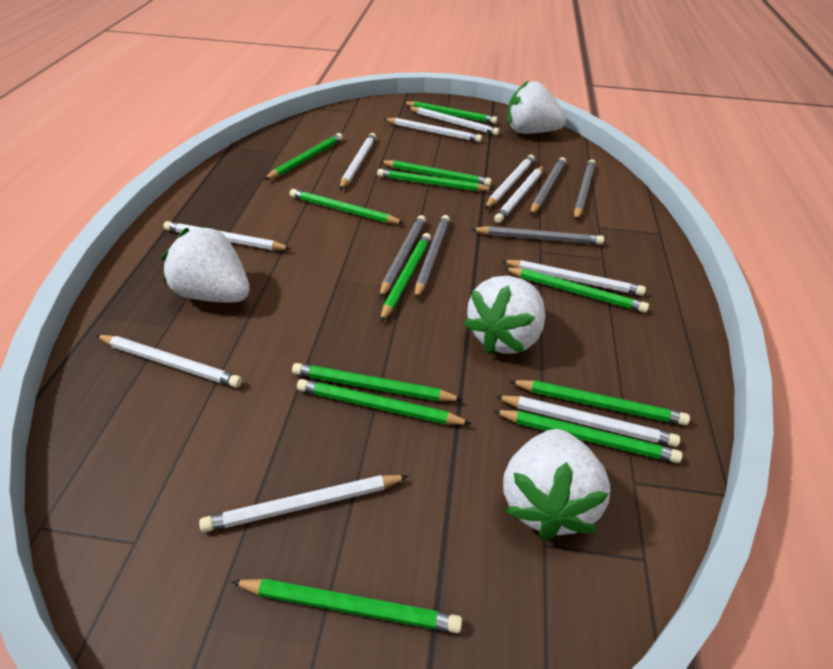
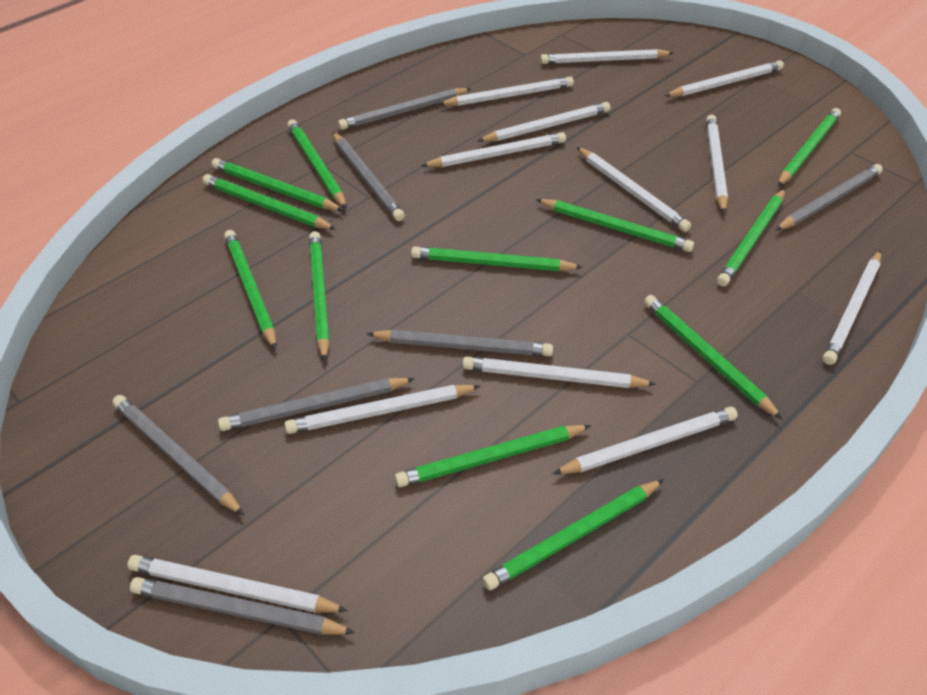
grey pencil: 5 -> 7
white pencil: 10 -> 12
white strawberry: 4 -> 0

